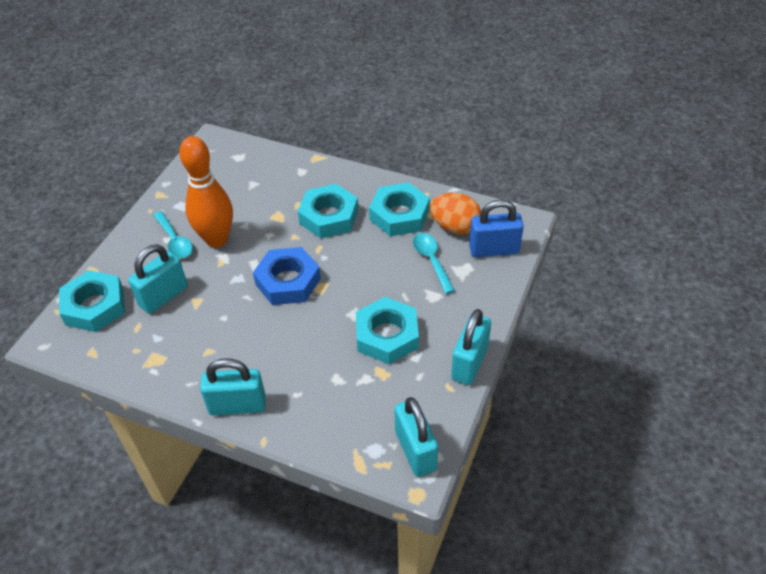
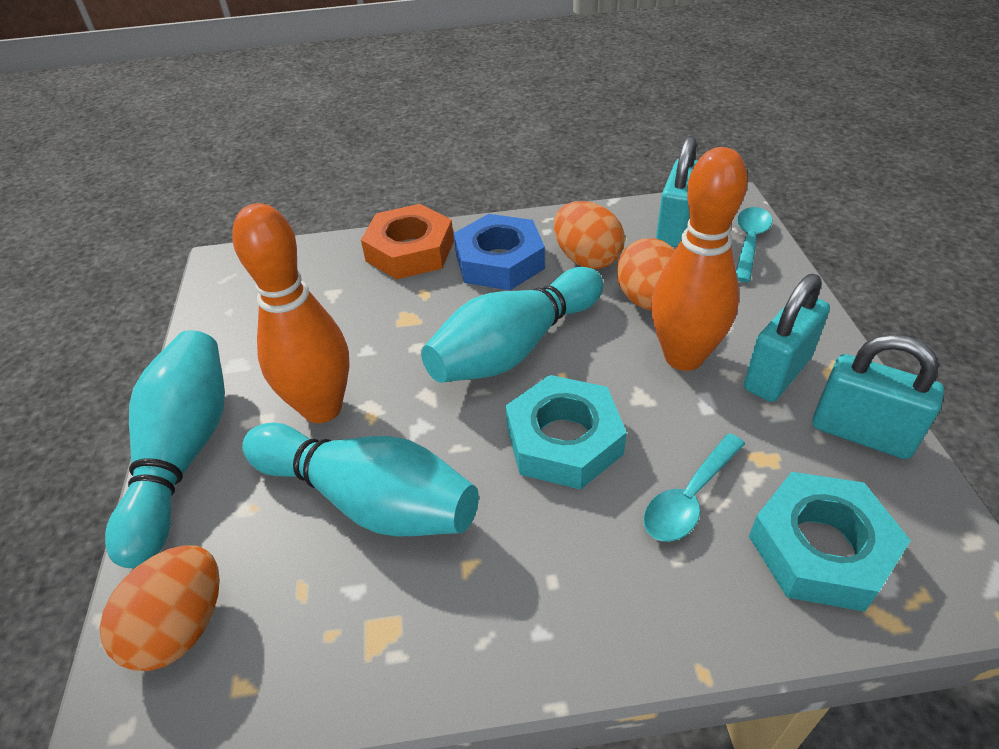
blue padlock: 1 -> 0
orange bowling pin: 1 -> 2
orange egg: 1 -> 3
orange nut: 0 -> 1
turquoise bowling pin: 0 -> 3
turquoise nut: 4 -> 2
turquoise padlock: 4 -> 3

